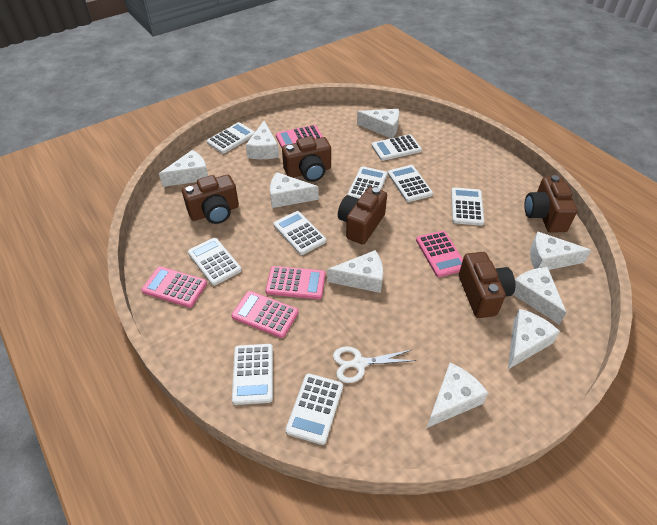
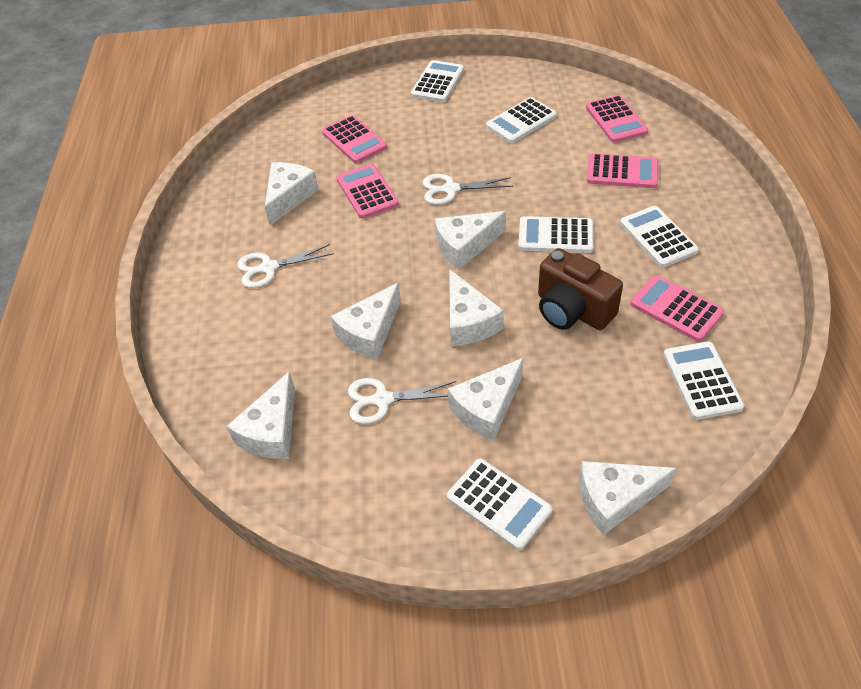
brown camera: 5 -> 1
white calculator: 9 -> 6
white cheese: 9 -> 7
white scissors: 1 -> 3

